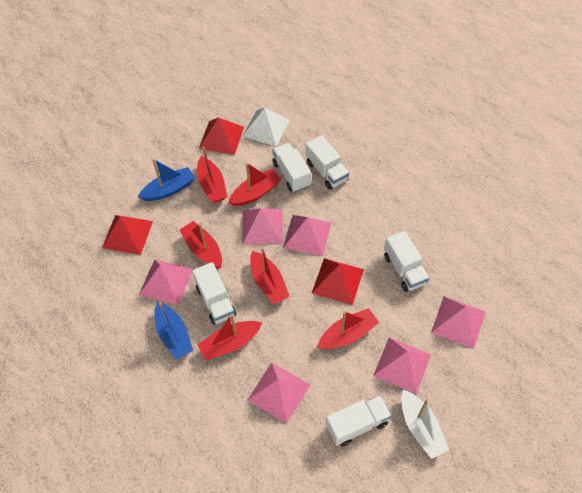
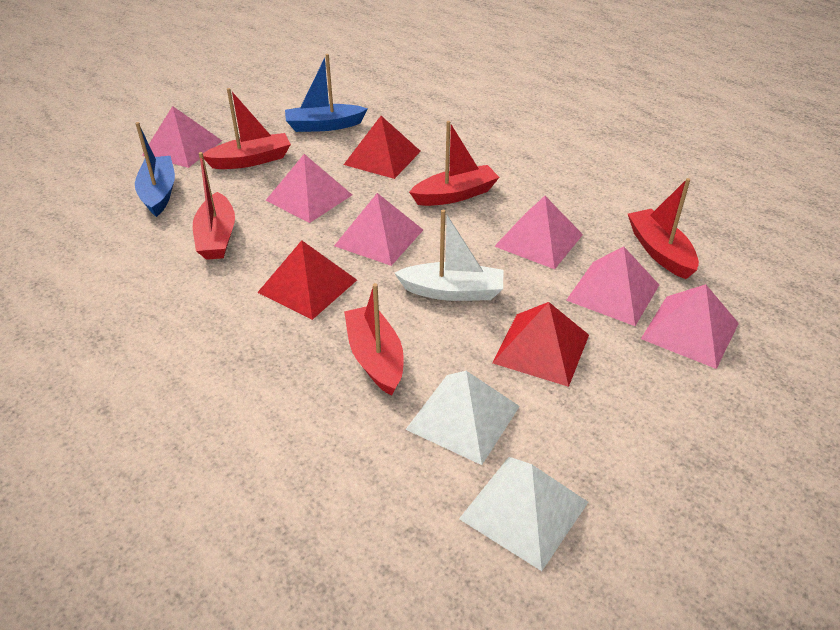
red boat: 6 -> 5
white pyramid: 1 -> 2
white truck: 5 -> 0

